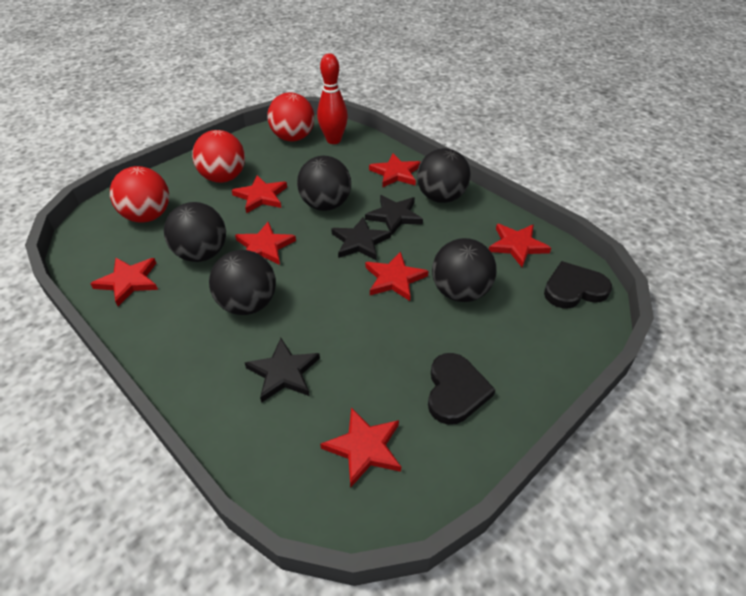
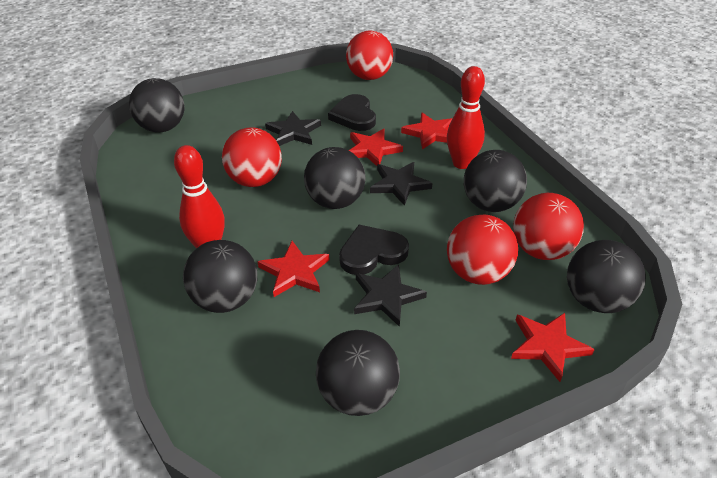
black ball: 5 -> 6
red ball: 3 -> 4
red bowling pin: 1 -> 2
red star: 7 -> 4

